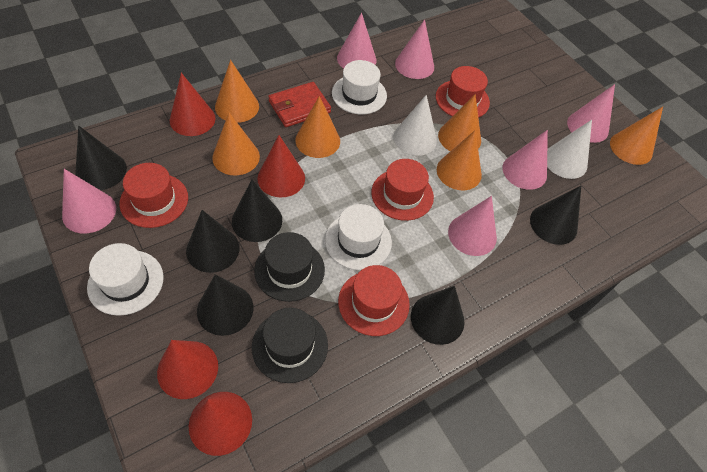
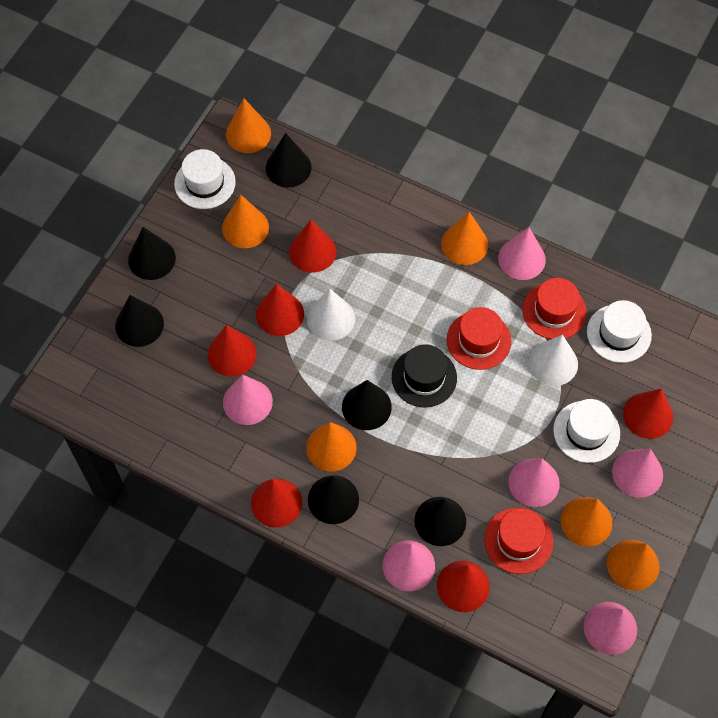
black hat: 2 -> 1
red cone: 4 -> 6
red hat: 4 -> 3
red wallet: 1 -> 0

